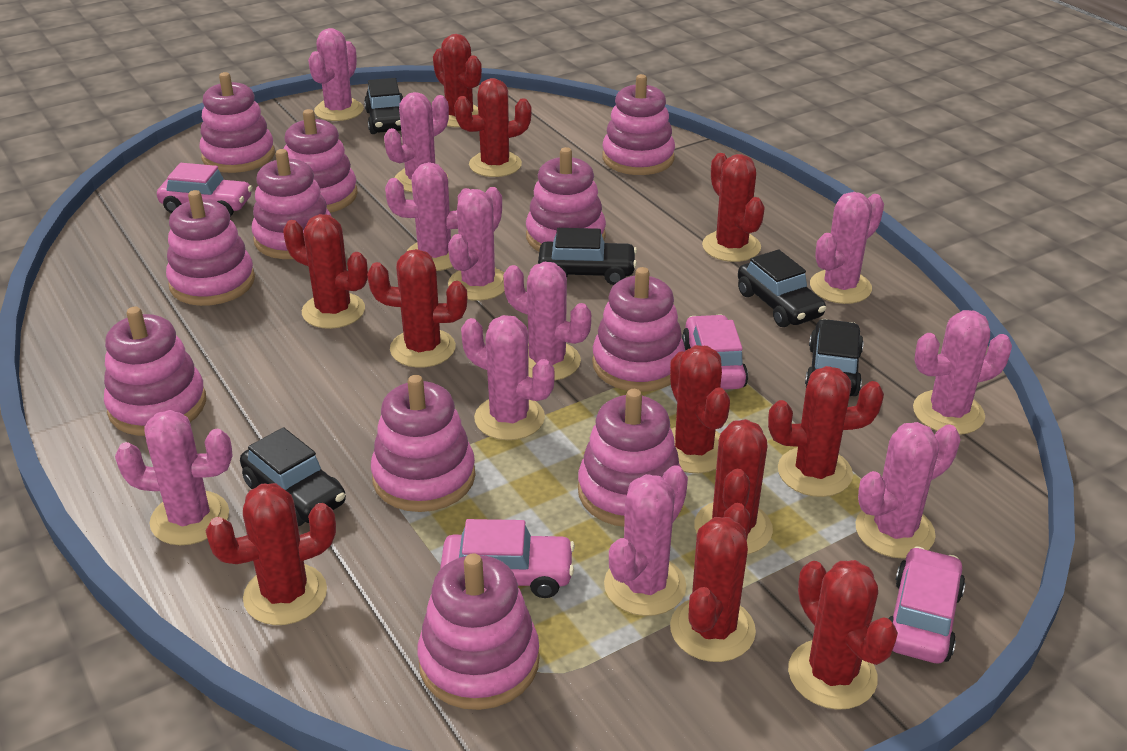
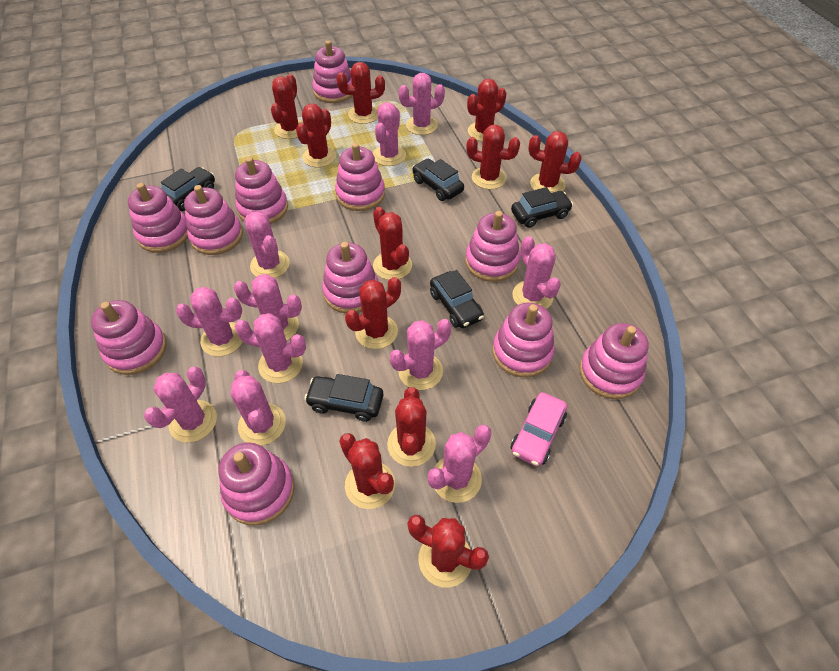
pink car: 4 -> 1

